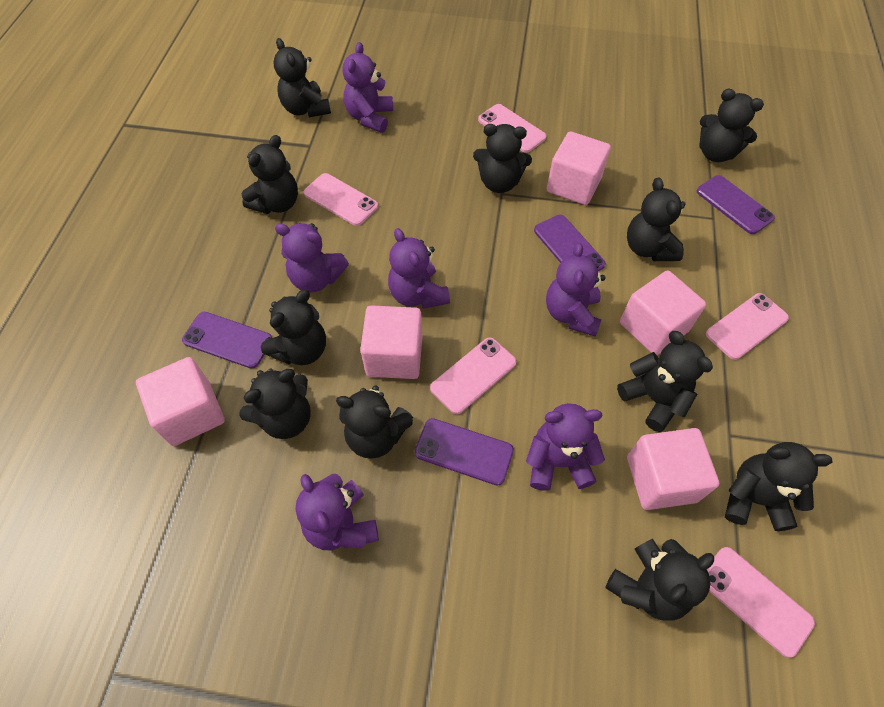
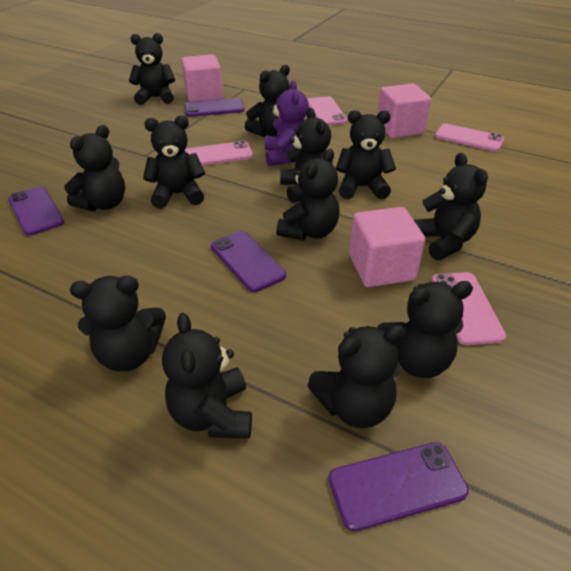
black teddy bear: 11 -> 12
pink cube: 5 -> 3
pink phone: 5 -> 4
purple teddy bear: 6 -> 1

